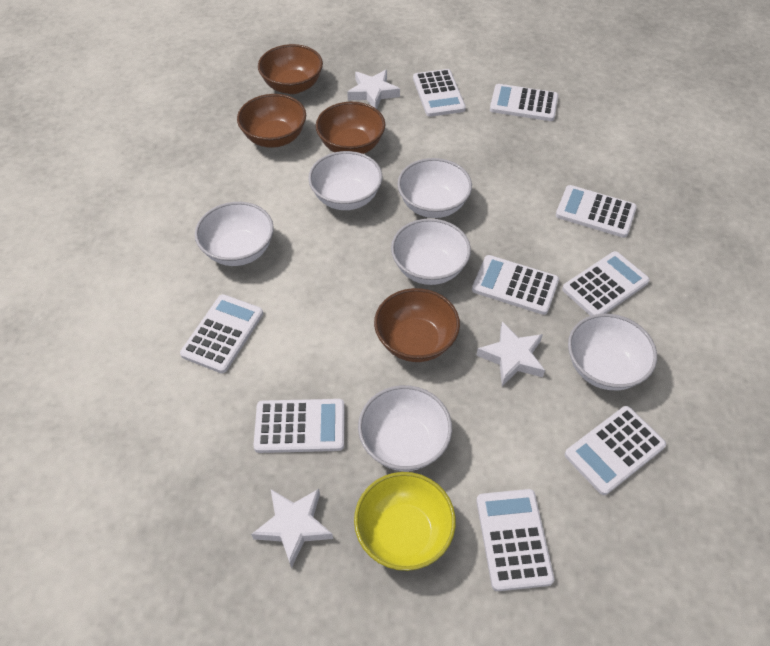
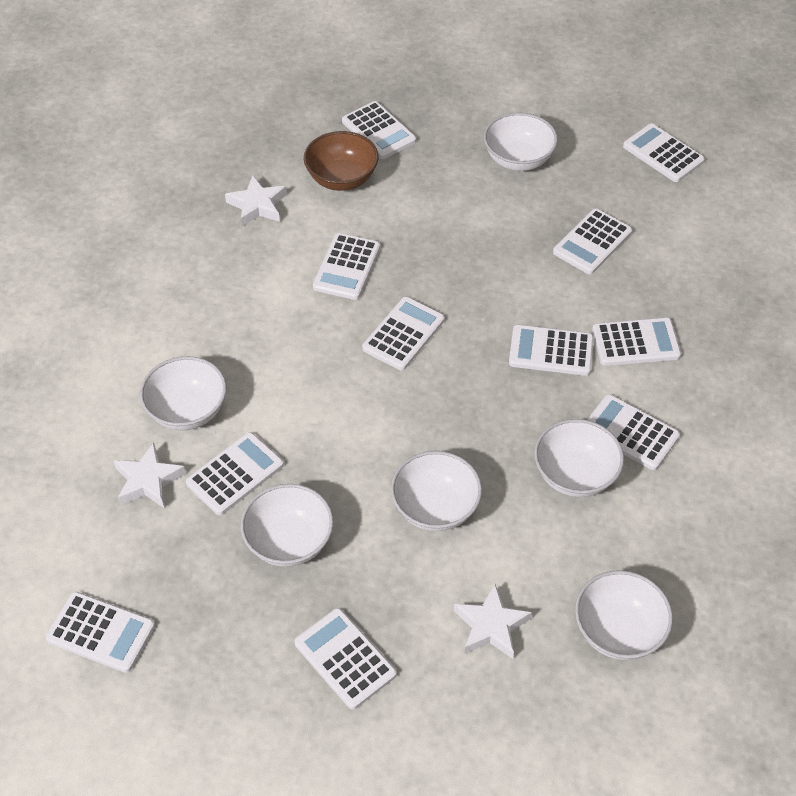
brown bowl: 4 -> 1
white calculator: 9 -> 11
yellow bowl: 1 -> 0

